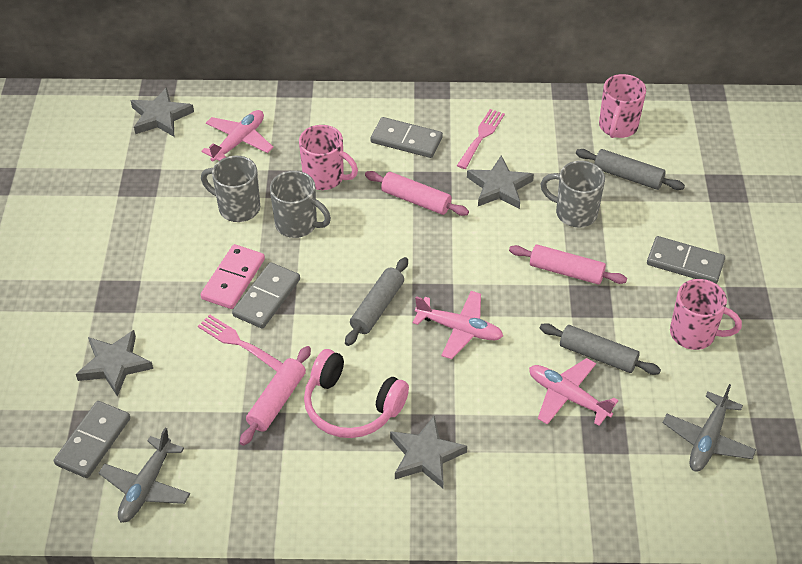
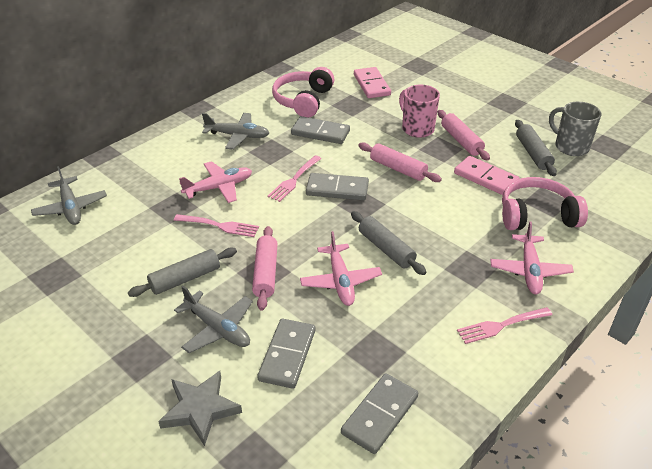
grey mug: 3 -> 1
grey plane: 2 -> 3
grey star: 4 -> 1
pink domino: 1 -> 2
pink fork: 2 -> 3
pink headphones: 1 -> 2
pink mug: 3 -> 1

